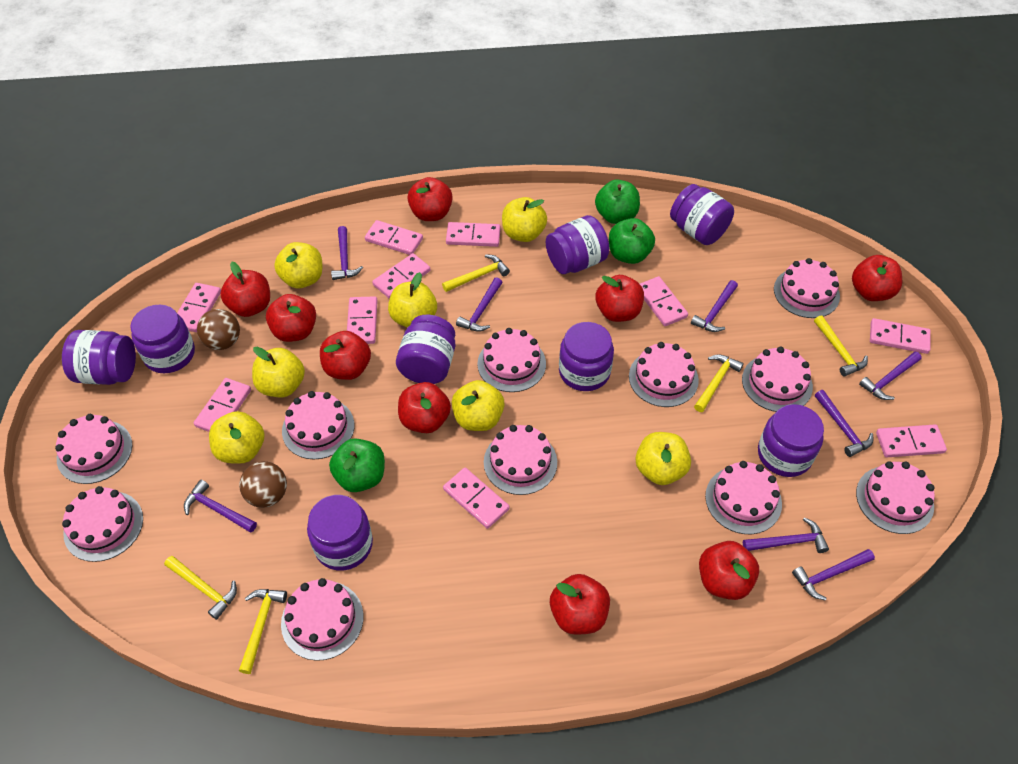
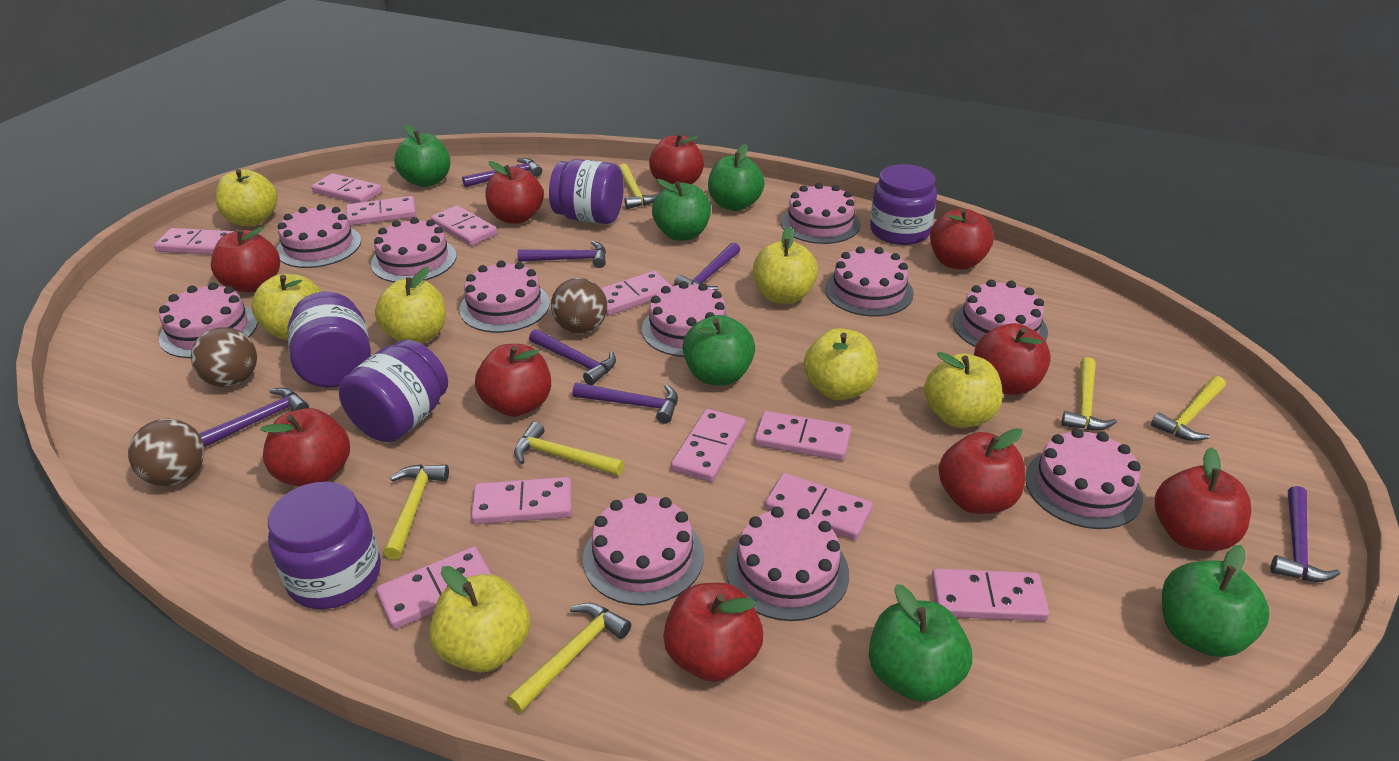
brown ball: 2 -> 3
green apple: 3 -> 6
pink domino: 10 -> 11
purple hammer: 8 -> 7
purple jar: 8 -> 5
red apple: 9 -> 10
yellow hammer: 5 -> 6

